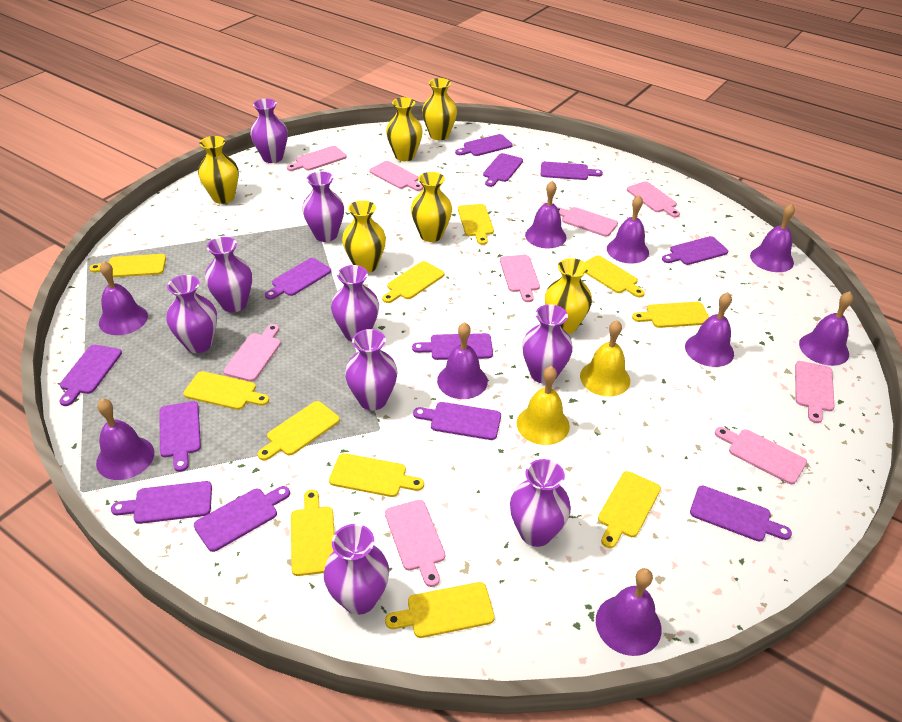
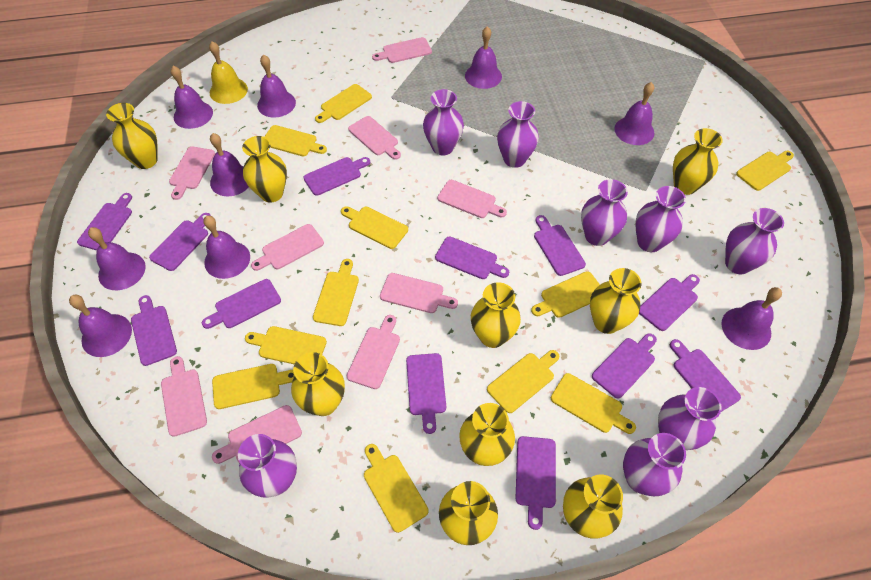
purple vase: 9 -> 8
yellow bell: 2 -> 1
yellow vase: 6 -> 9

